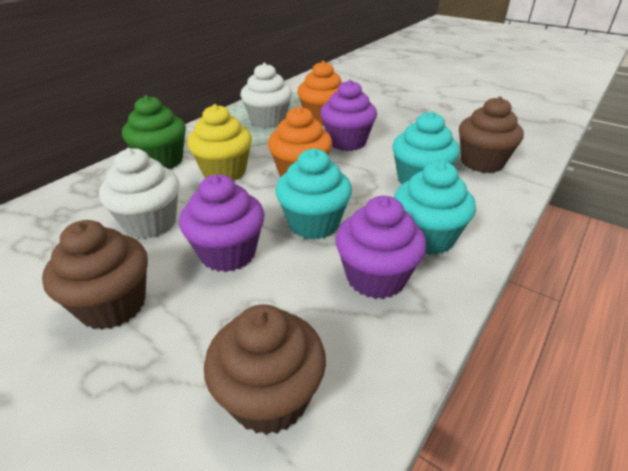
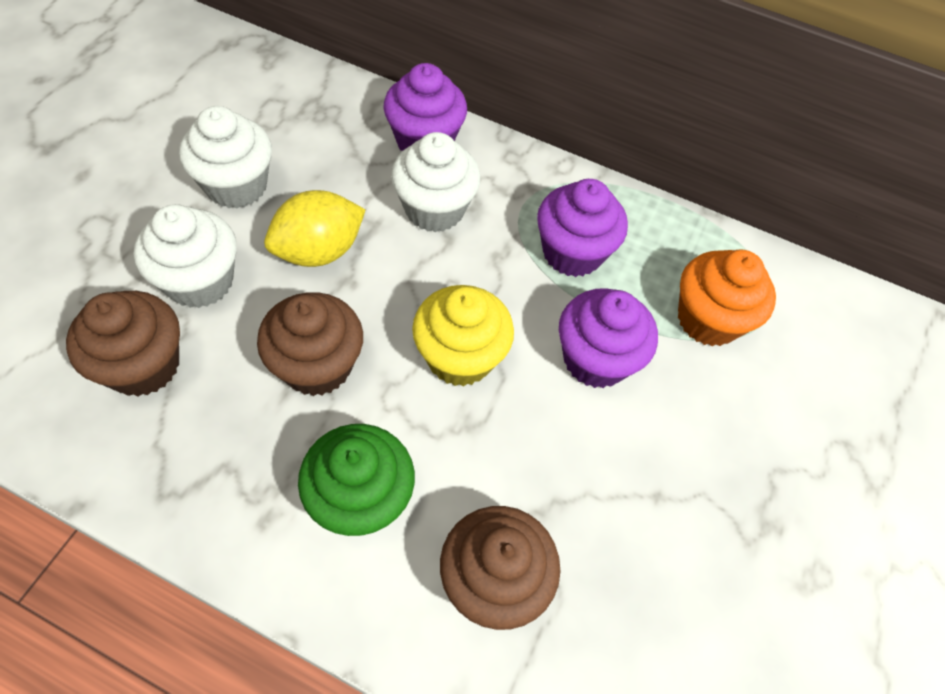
orange cupcake: 2 -> 1
turquoise cupcake: 3 -> 0
white cupcake: 2 -> 3
yellow lemon: 0 -> 1

